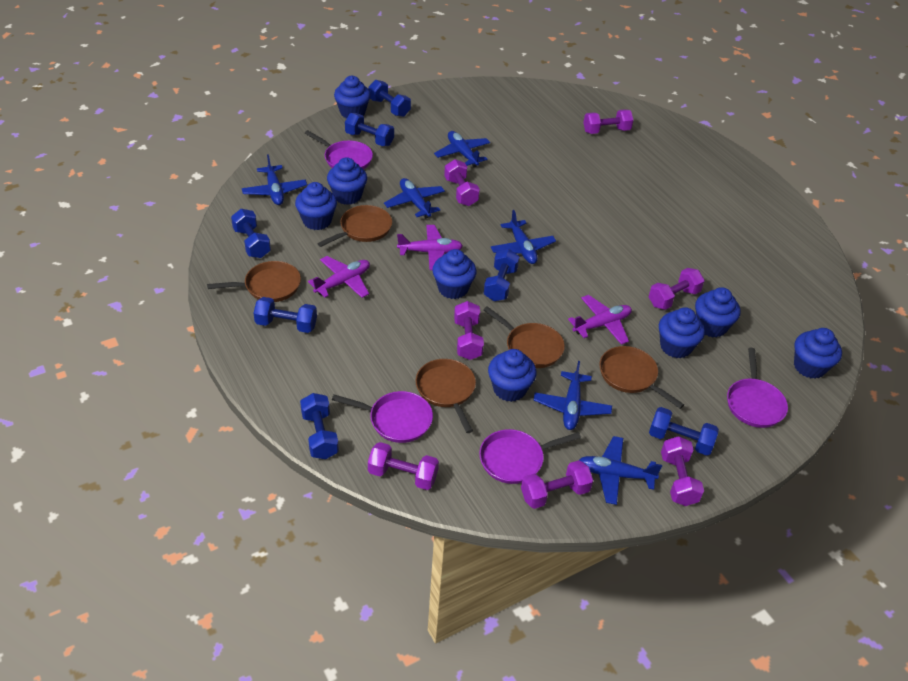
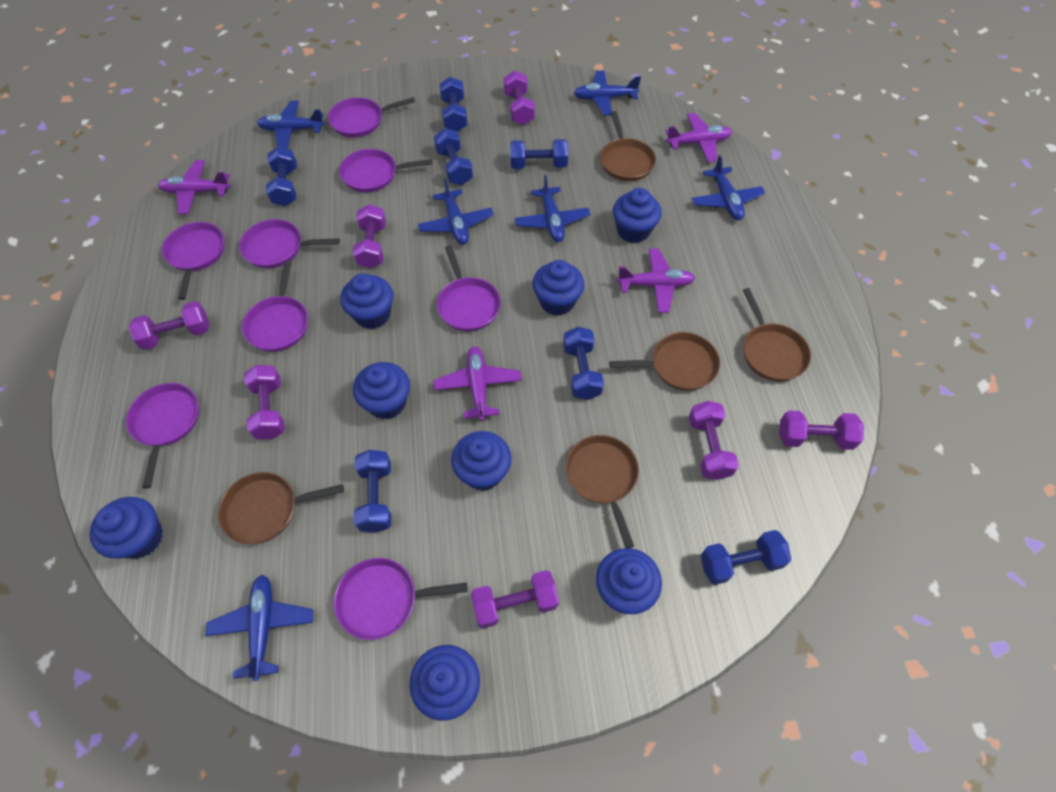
purple pan: 4 -> 8
purple plane: 3 -> 4

